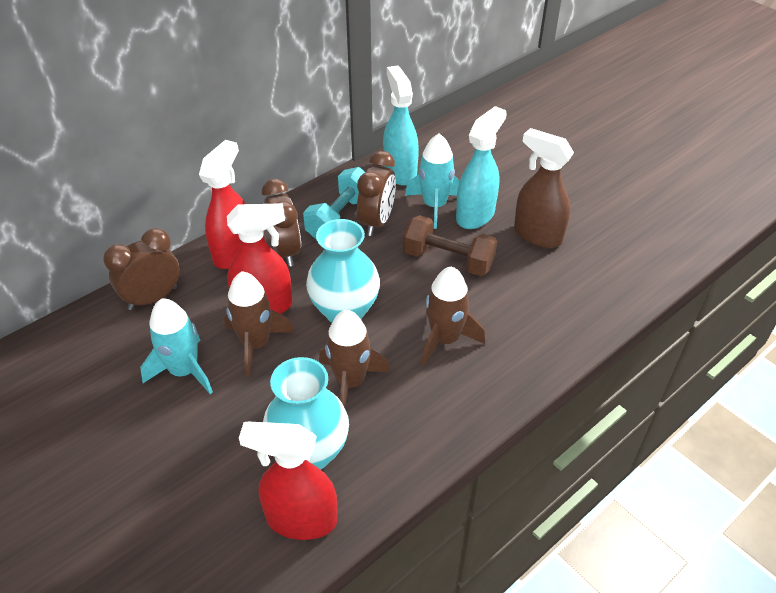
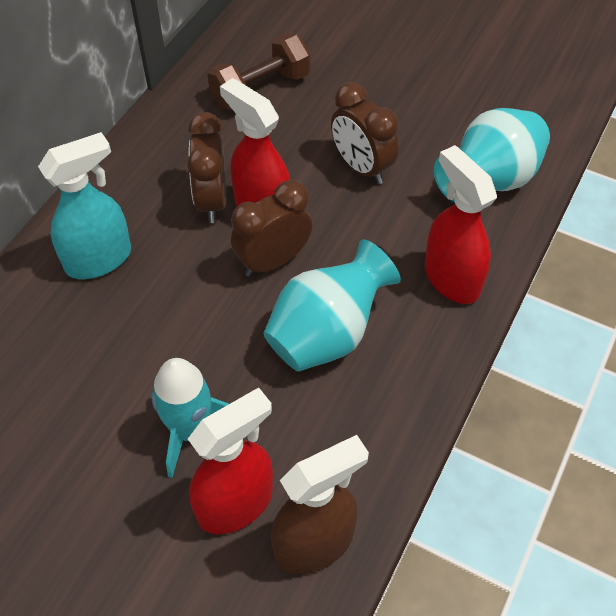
brown rocket: 3 -> 0
turquoise dumbbell: 1 -> 0
turquoise rocket: 2 -> 1
turquoise spray bottle: 2 -> 1

